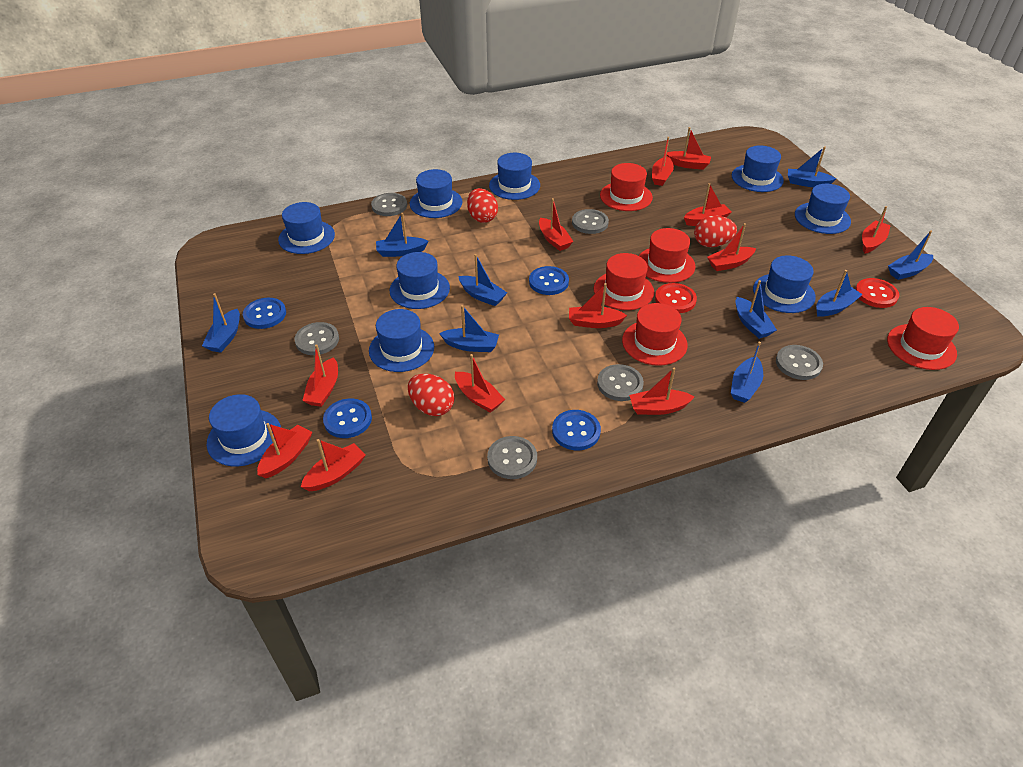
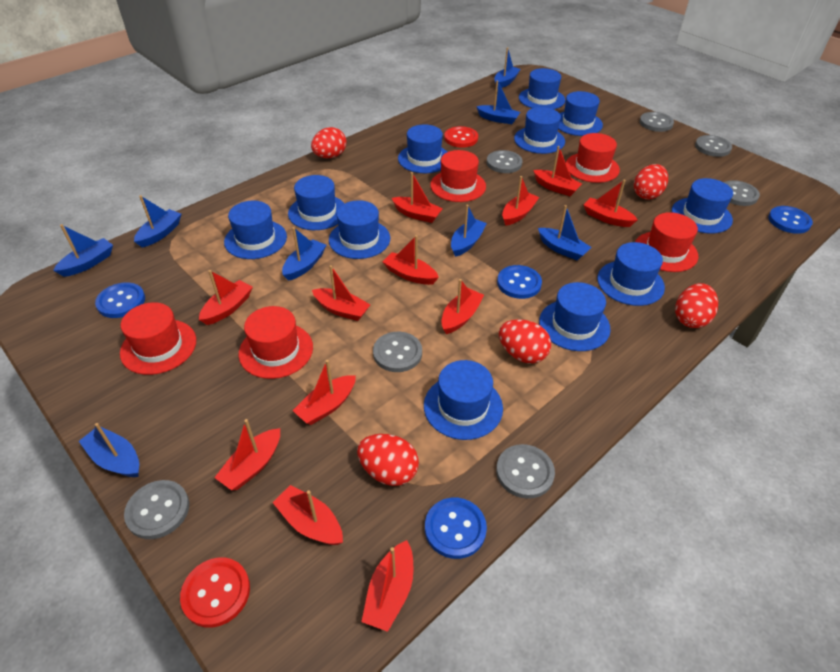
blue boat: 9 -> 8
blue hat: 9 -> 11
grey button: 6 -> 7
red egg: 3 -> 5

